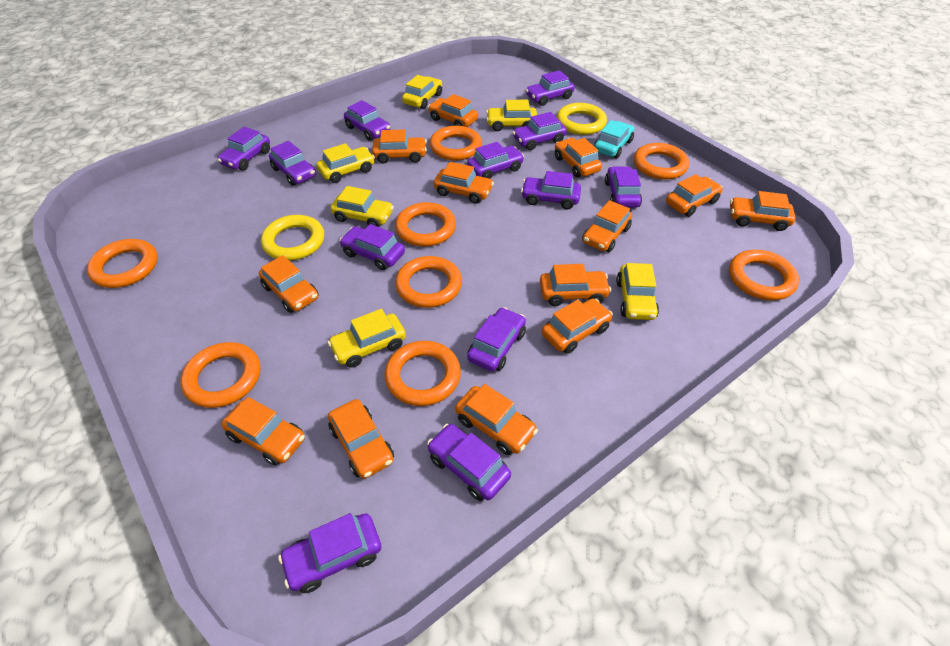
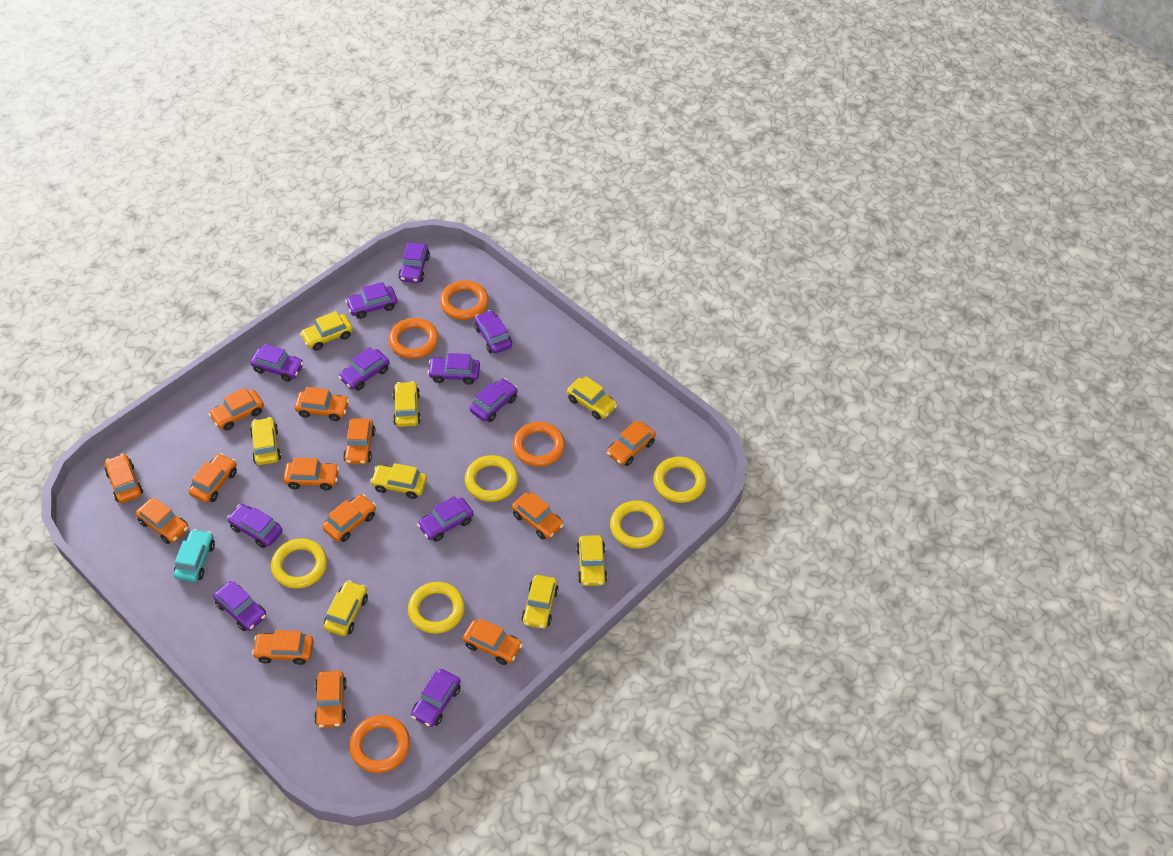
orange ring: 8 -> 4
purple car: 12 -> 11
yellow car: 6 -> 8
yellow ring: 2 -> 5

